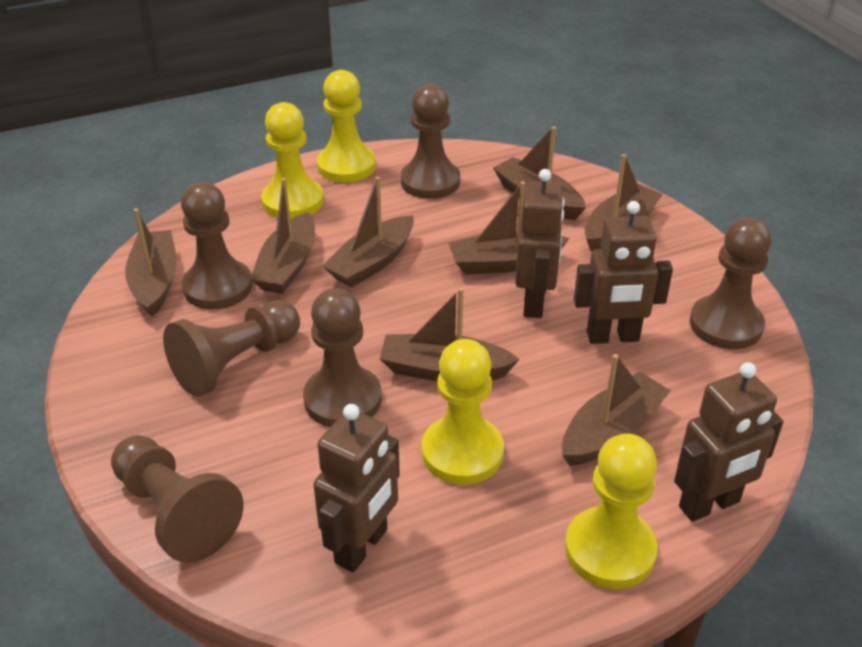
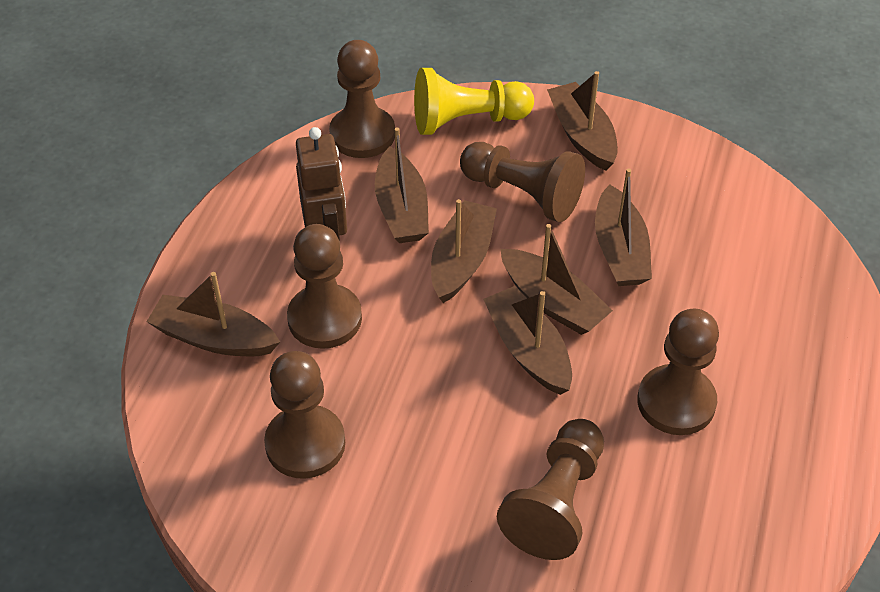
brown boat: 8 -> 7
brown robot: 4 -> 1
yellow pawn: 4 -> 1

